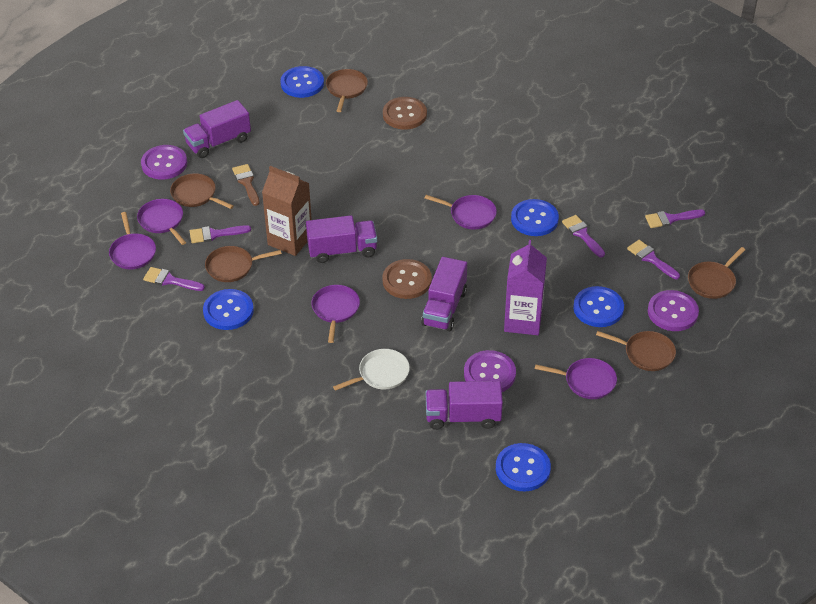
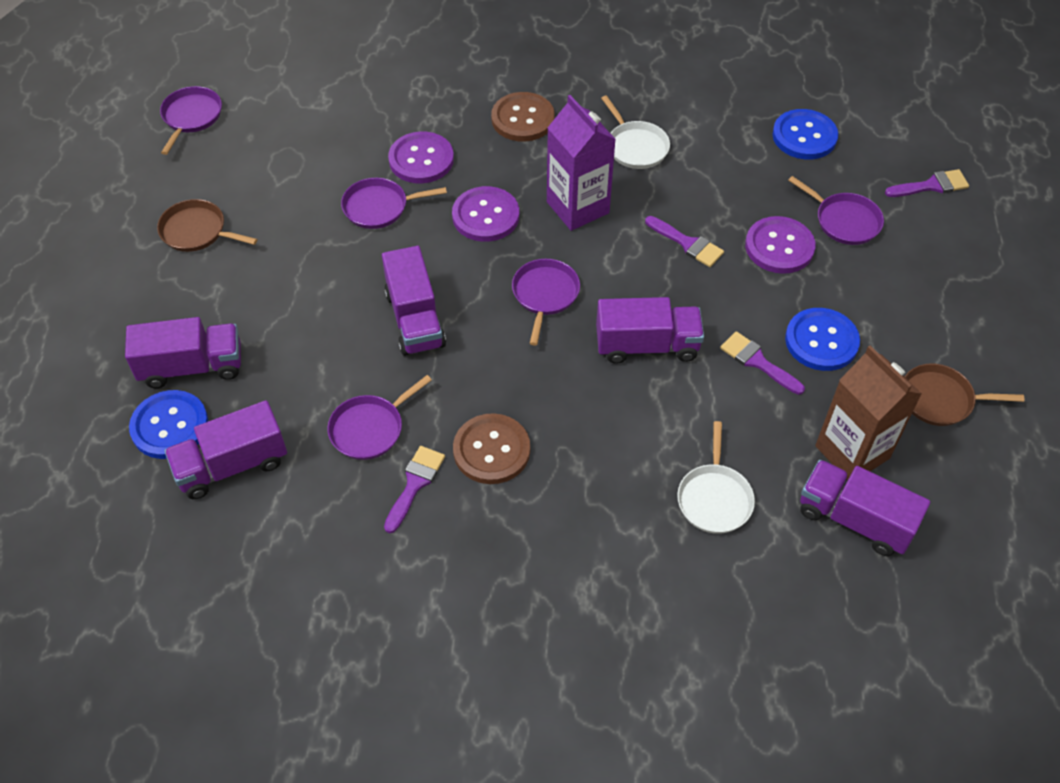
blue button: 5 -> 3
brown brush: 1 -> 0
brown pan: 5 -> 2
purple brush: 5 -> 4
purple truck: 4 -> 5
white pan: 1 -> 2

